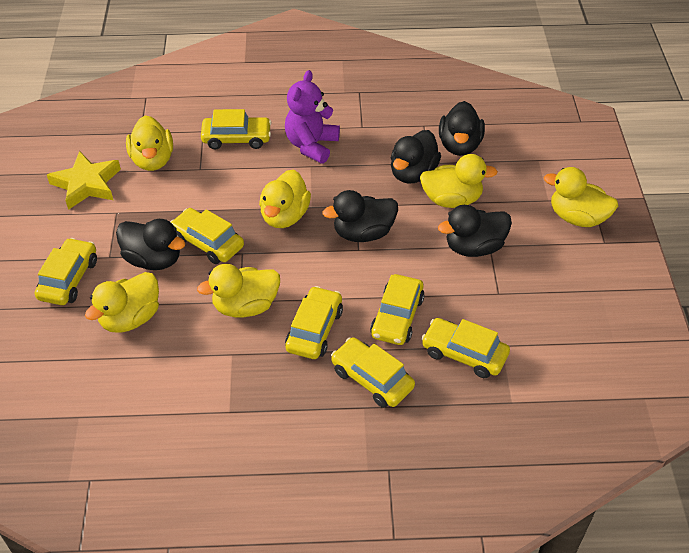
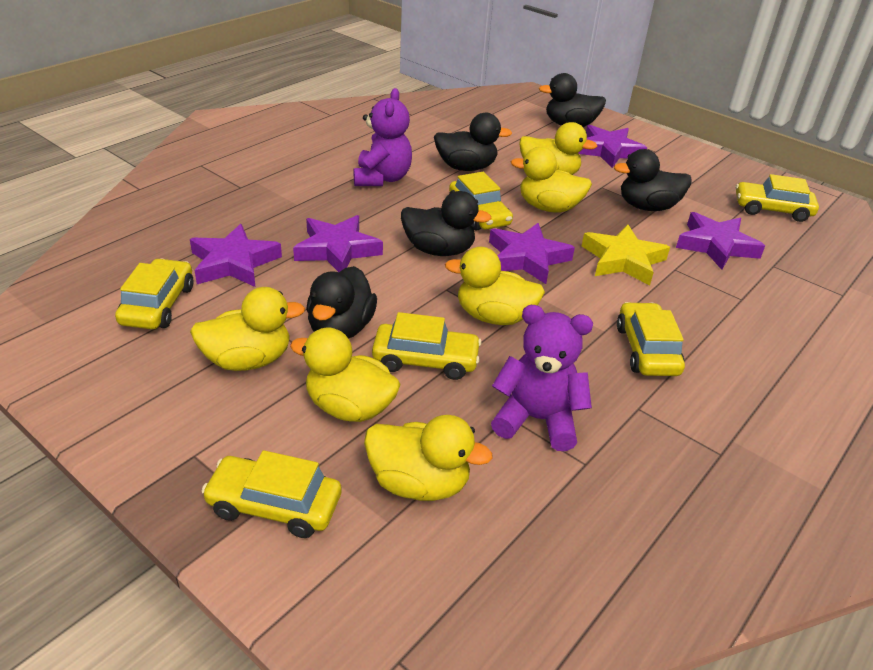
purple star: 0 -> 5
purple teddy bear: 1 -> 2
yellow car: 7 -> 6

